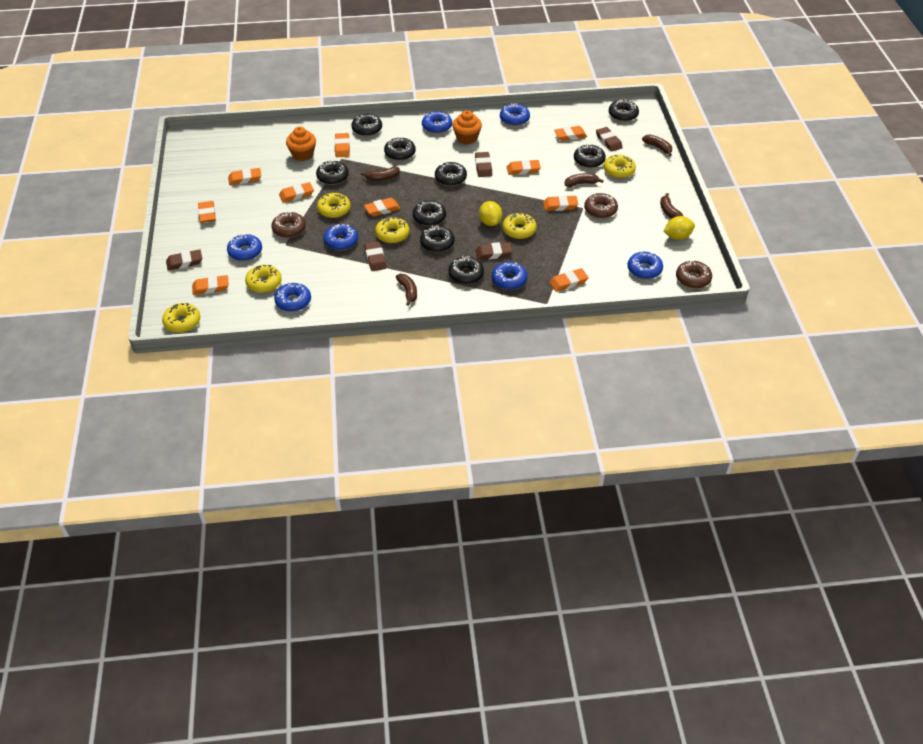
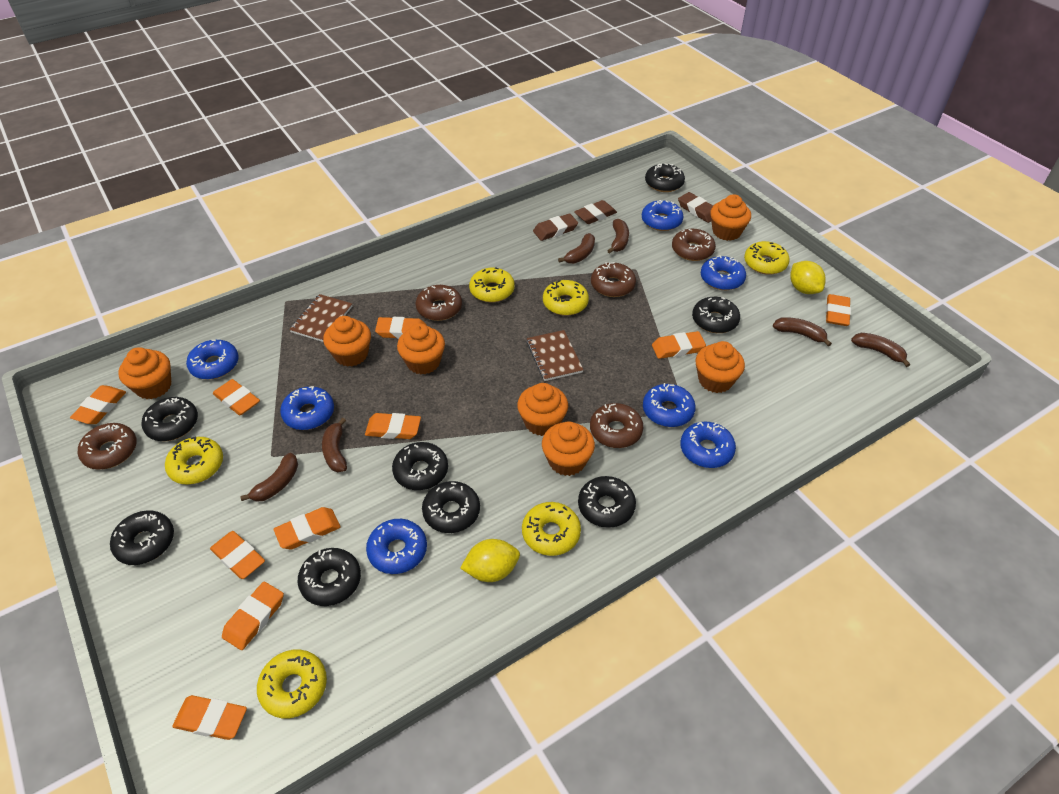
black donut: 9 -> 8
brown banana: 5 -> 6
brown donut: 3 -> 5
brown eraser: 5 -> 3
brown notebook: 0 -> 2
orange cupcake: 2 -> 7

